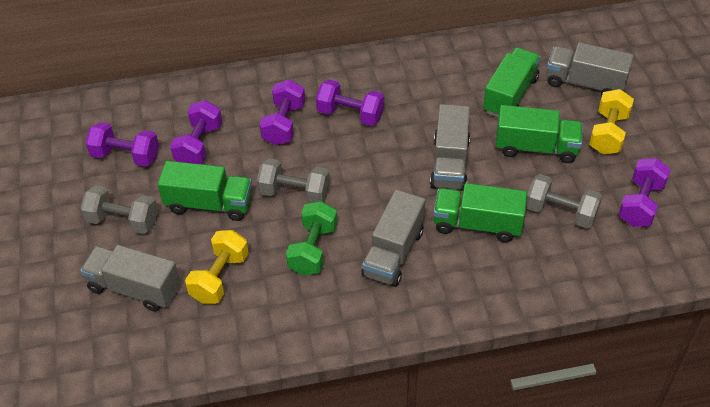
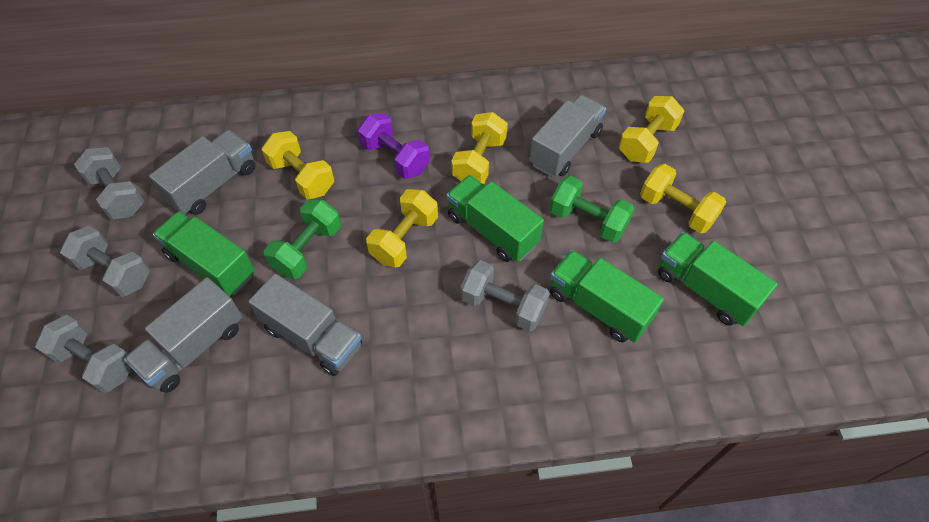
green dumbbell: 1 -> 2
grey dumbbell: 3 -> 4
purple dumbbell: 5 -> 1
yellow dumbbell: 2 -> 5

